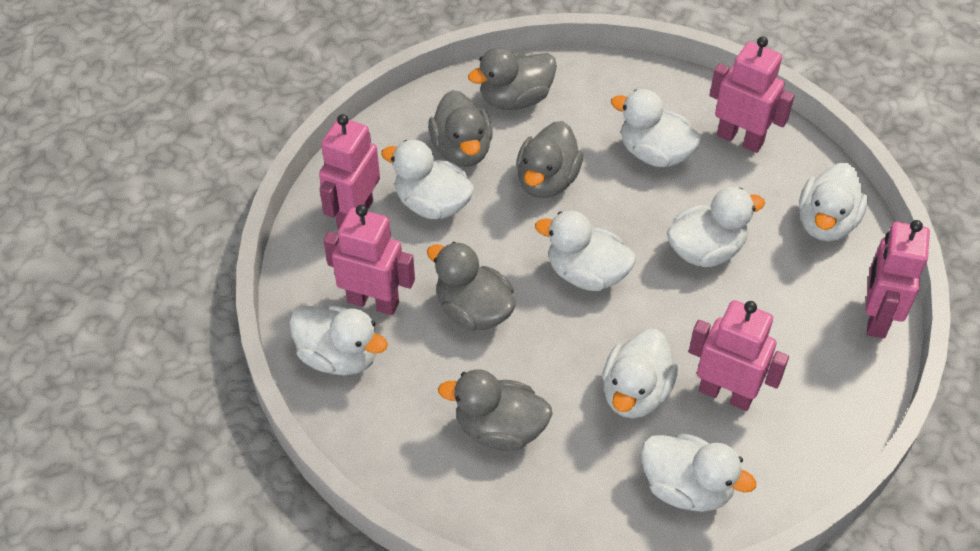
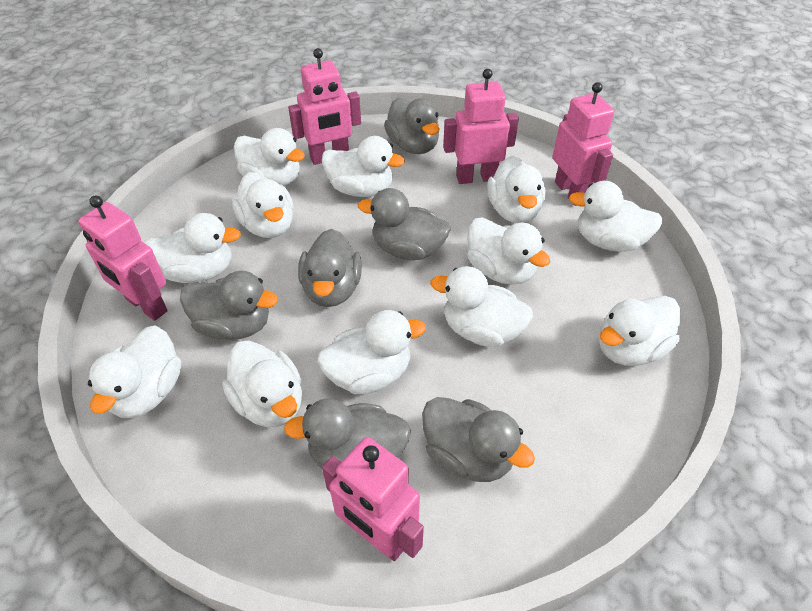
grey duck: 5 -> 6
white duck: 8 -> 12

